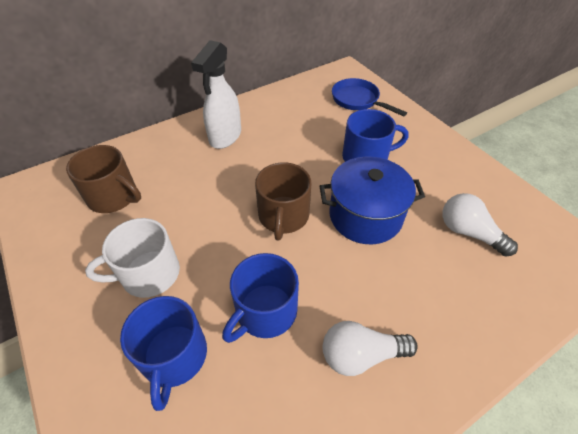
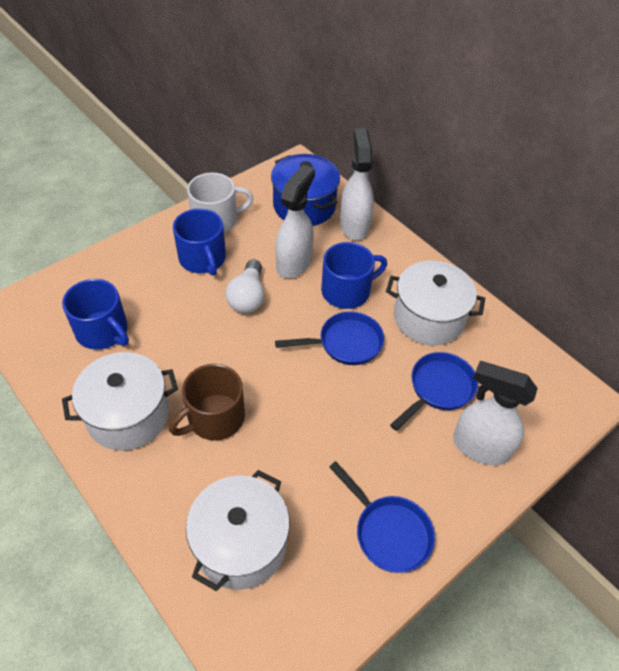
blue pan: 1 -> 3
brown mug: 2 -> 1
white light bulb: 2 -> 1
white pot: 0 -> 3
white spray bottle: 1 -> 3

